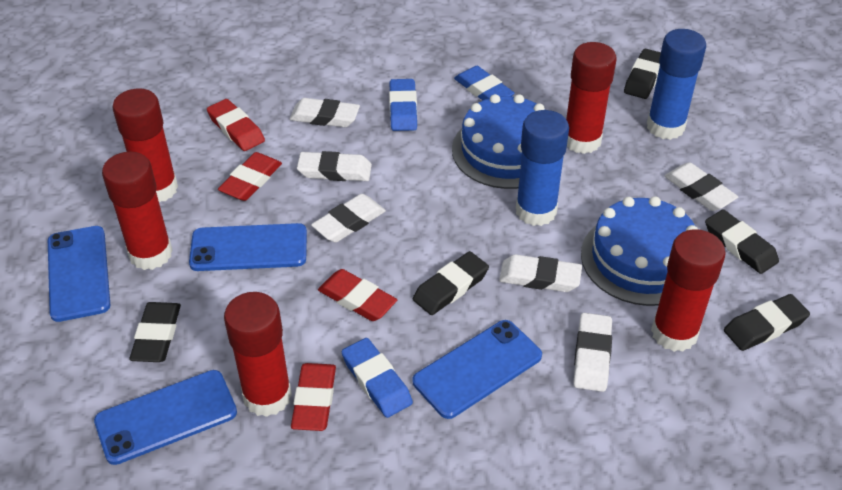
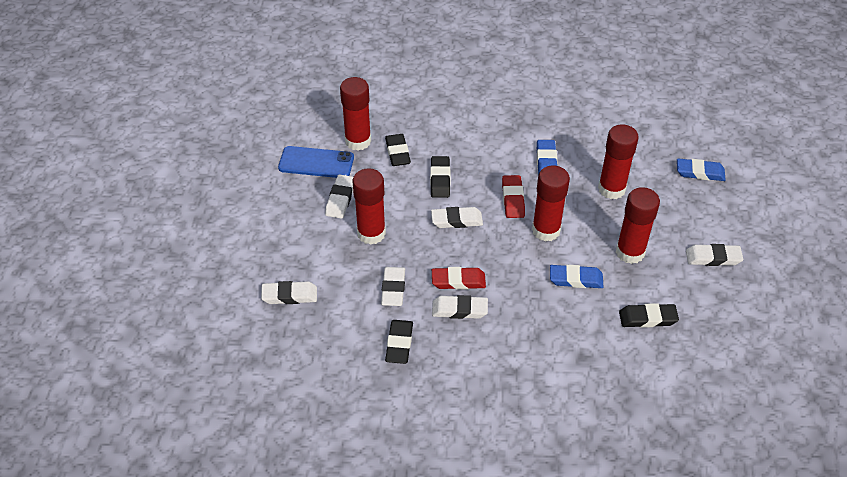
black eraser: 5 -> 4
blue cake: 2 -> 0
blue glue stick: 2 -> 0
blue phone: 4 -> 1
red eraser: 4 -> 2

